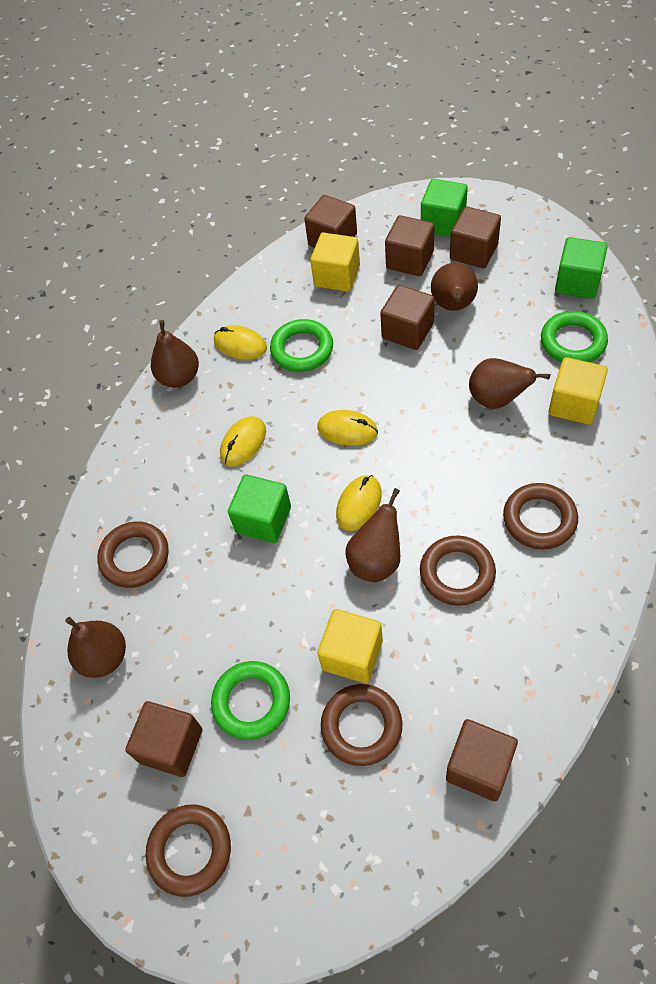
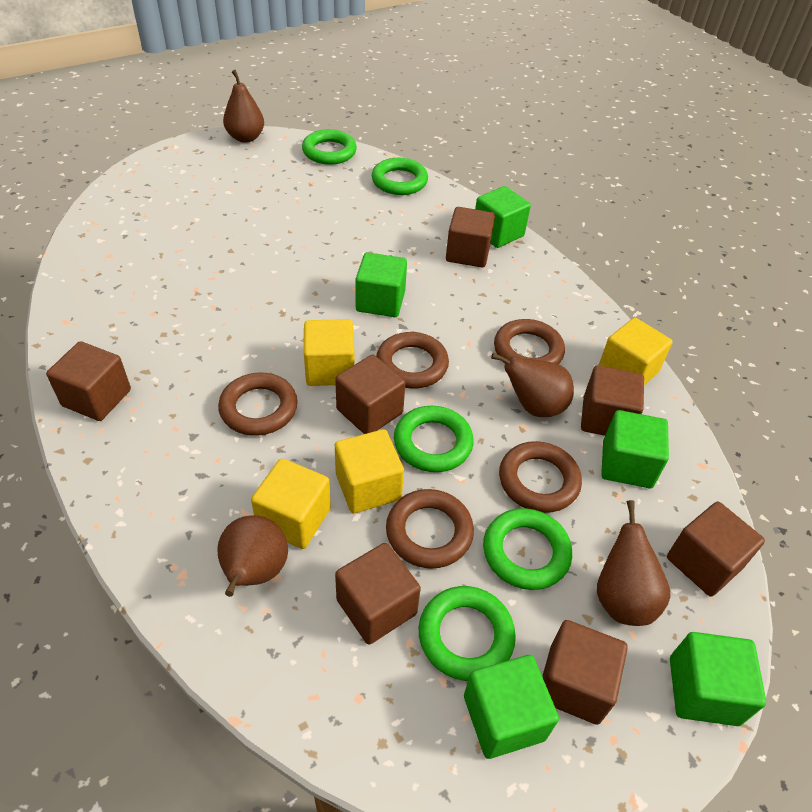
brown cube: 6 -> 7
brown pear: 5 -> 4
green cube: 3 -> 5
green ring: 3 -> 5
yellow cube: 3 -> 4
yellow mouse: 4 -> 0

